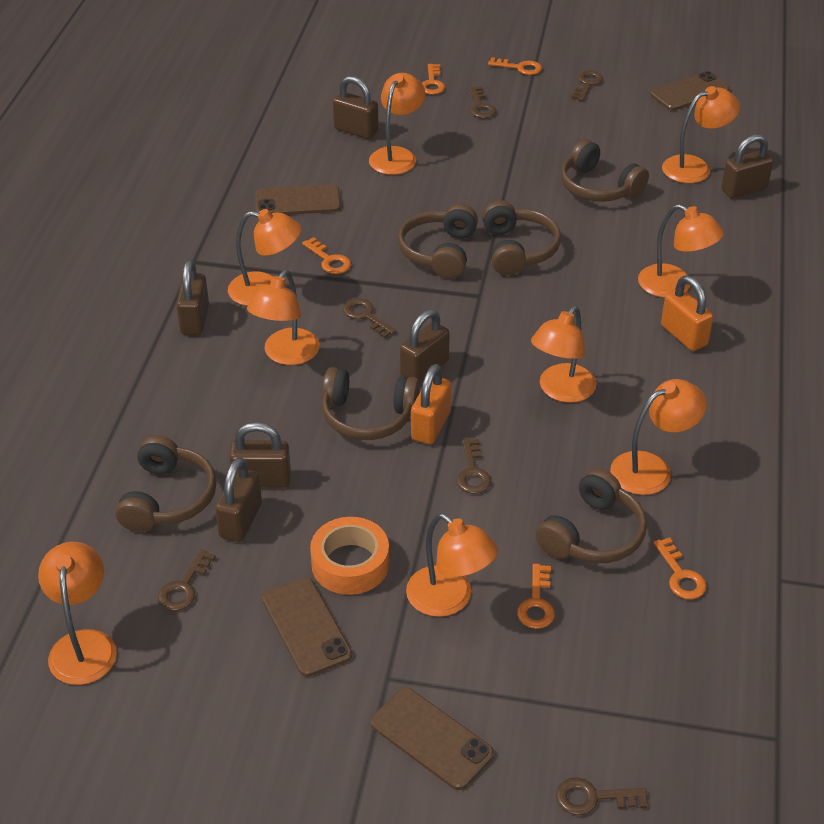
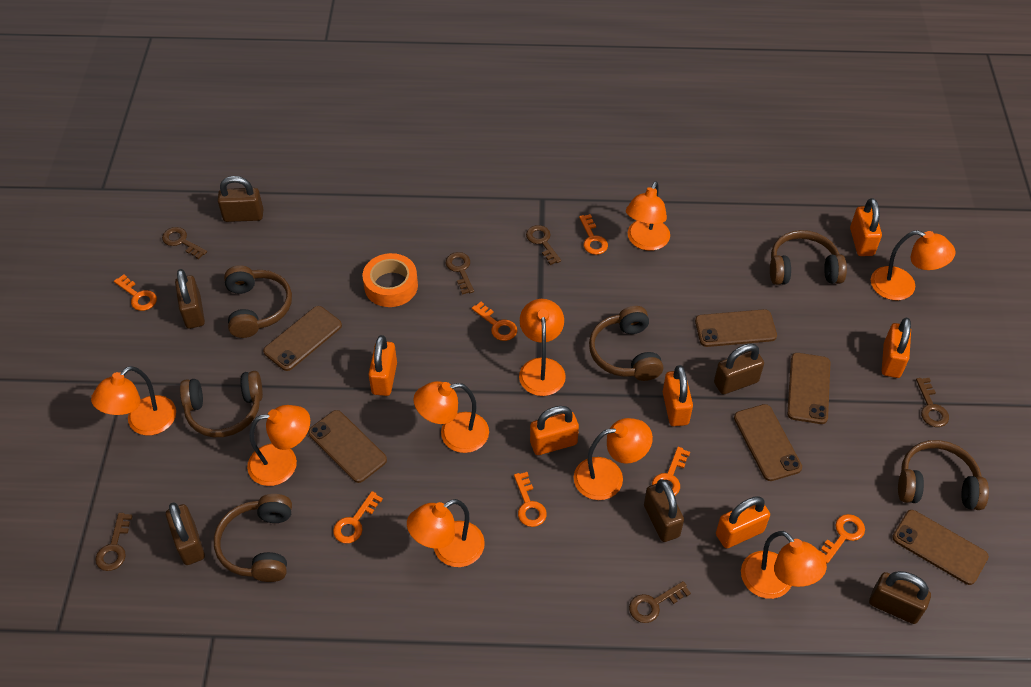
brown phone: 4 -> 6
orange key: 5 -> 7
orange padlock: 2 -> 6

